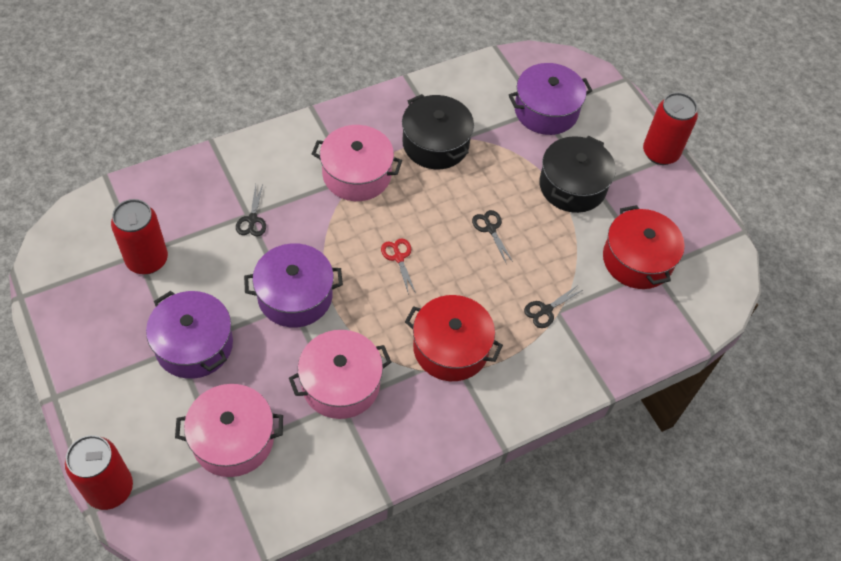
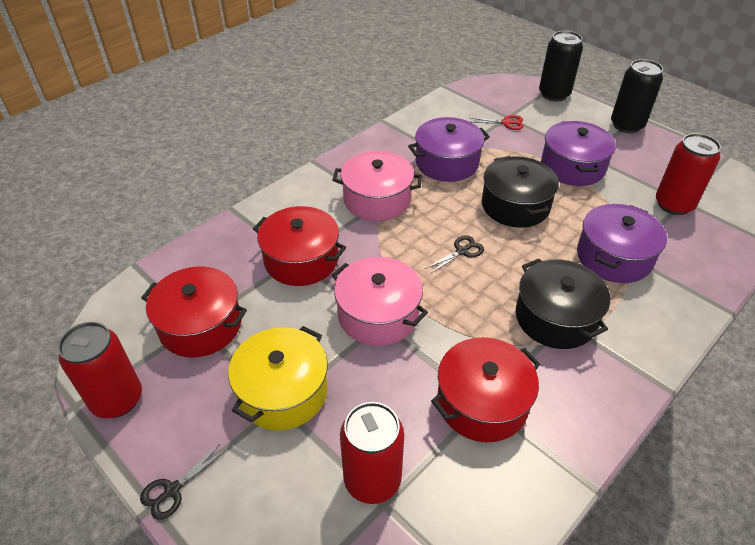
black can: 0 -> 2
black scissors: 3 -> 2
pink pot: 3 -> 2
red pot: 2 -> 3
yellow pot: 0 -> 1

